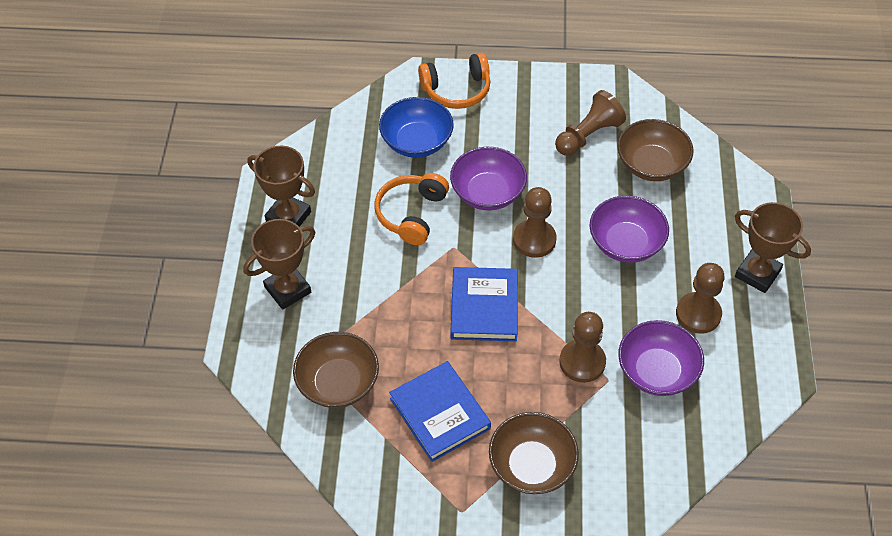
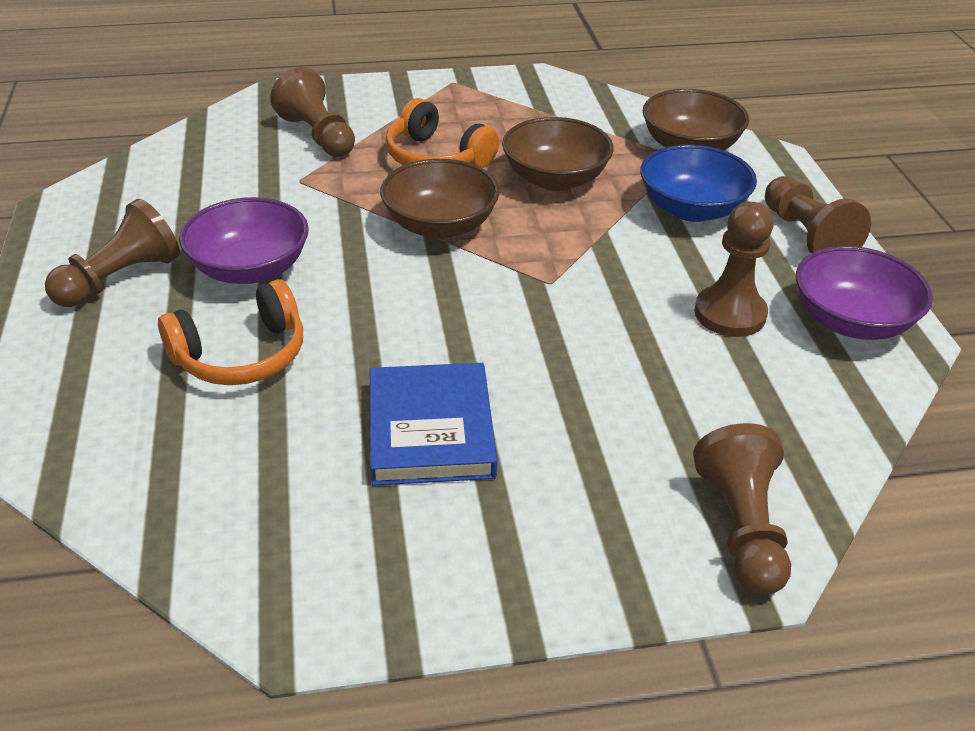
blue book: 2 -> 1
brown pawn: 4 -> 5
brown trophy: 3 -> 0
purple bowl: 3 -> 2

